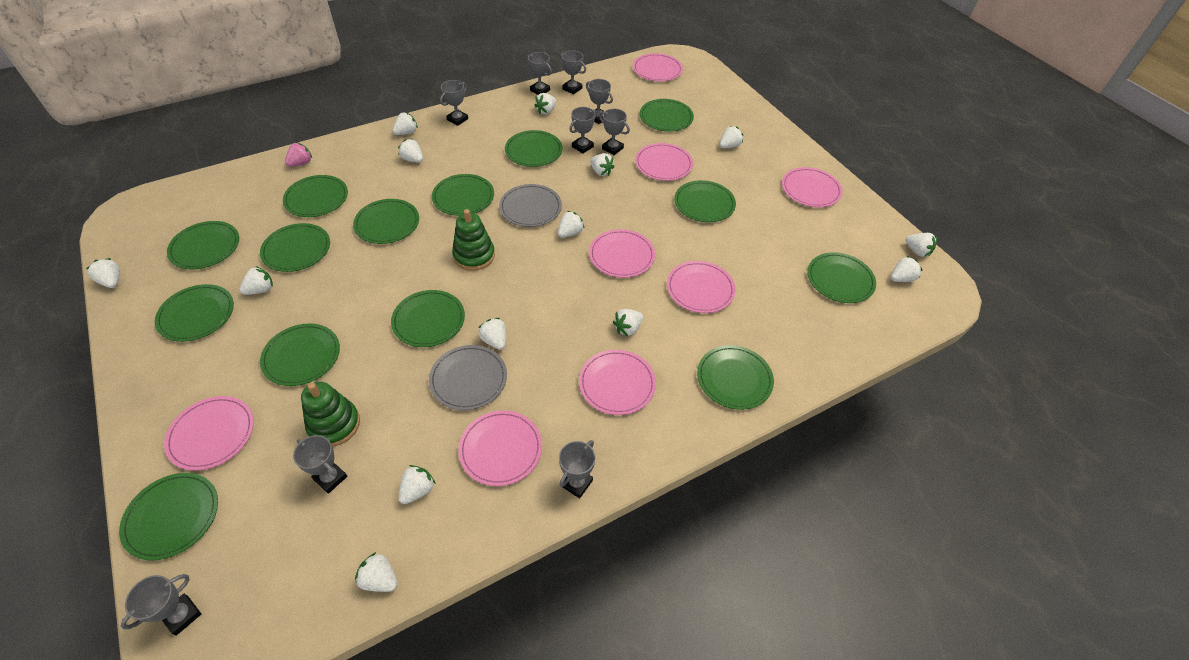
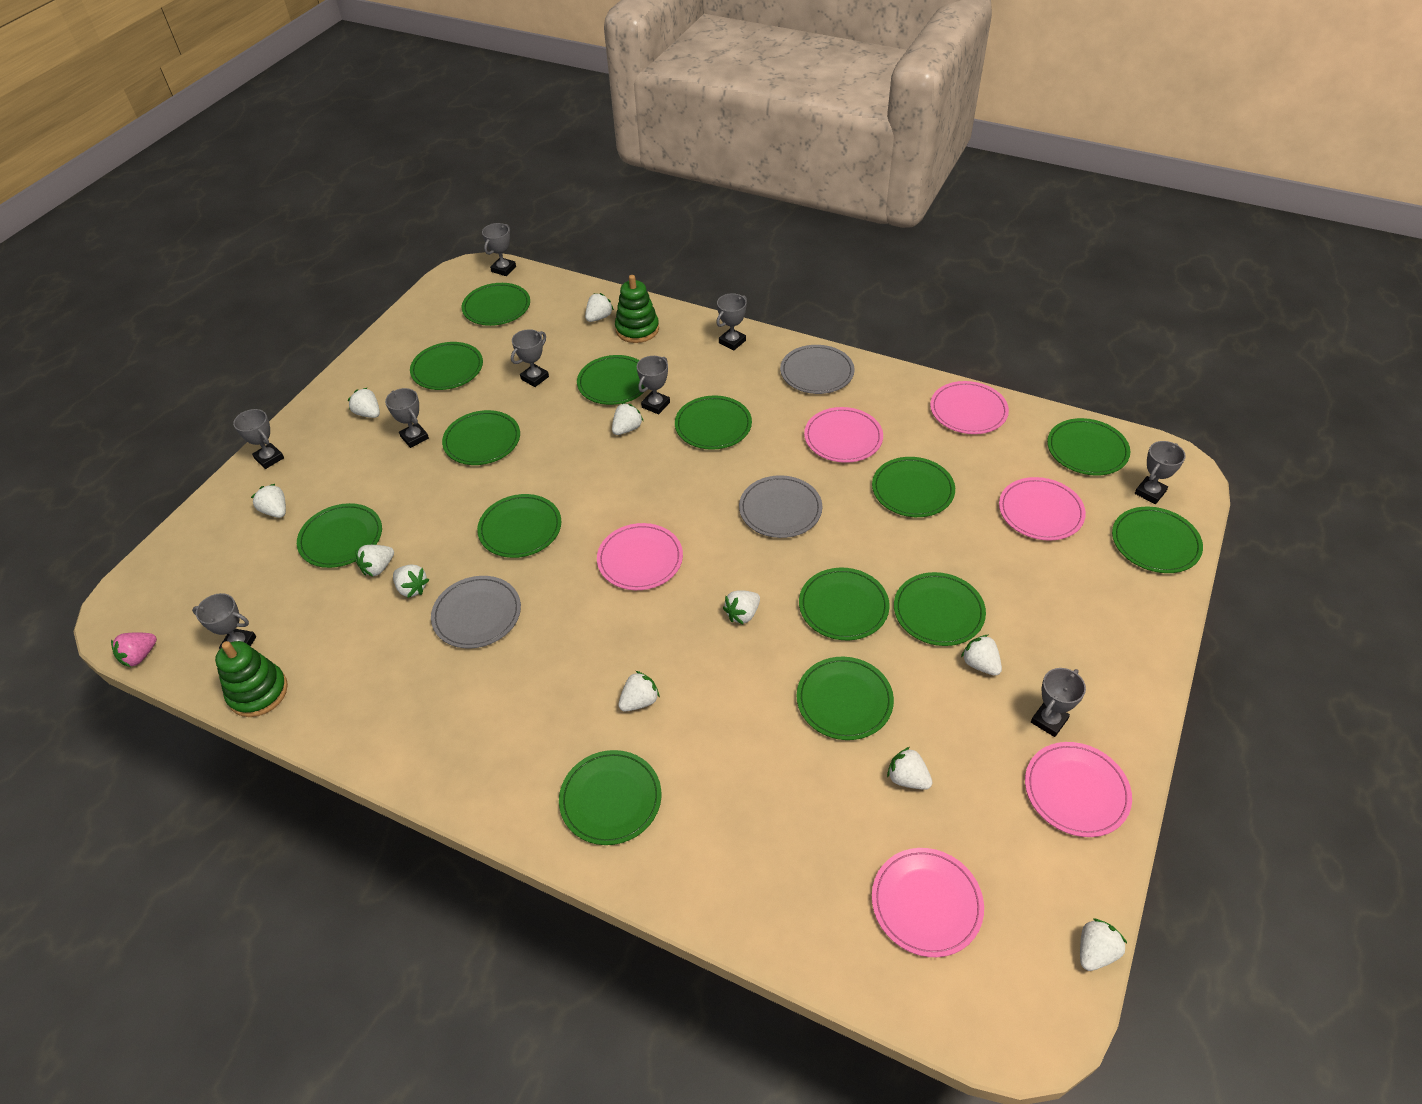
grey plate: 2 -> 3
pink plate: 8 -> 6
white strawberry: 14 -> 11

